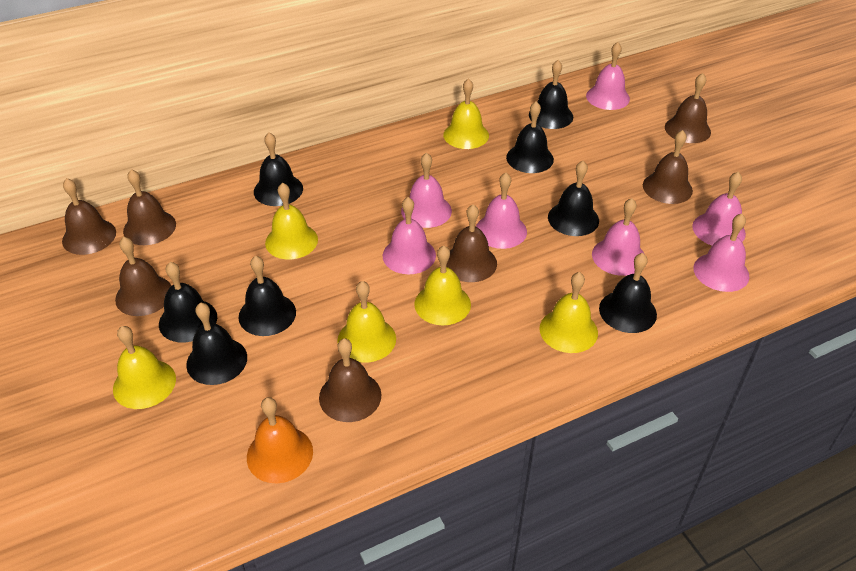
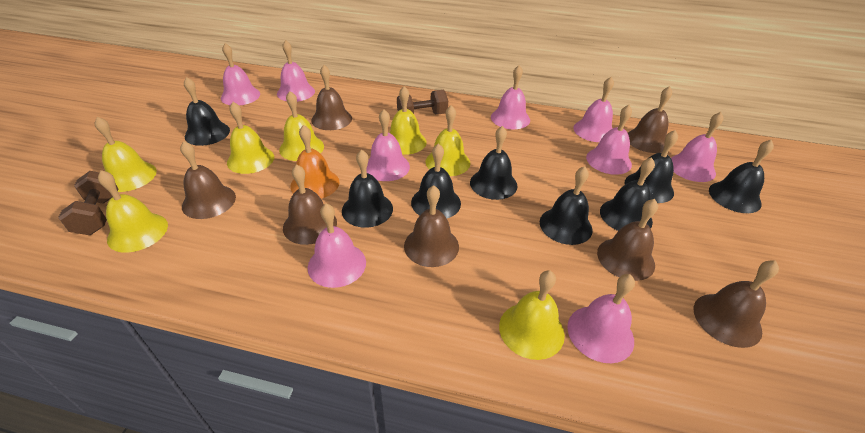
brown dumbbell: 0 -> 2
pink bell: 7 -> 9
yellow bell: 6 -> 7

